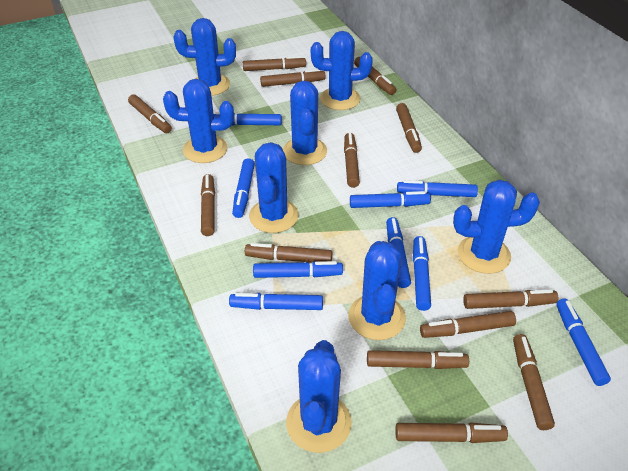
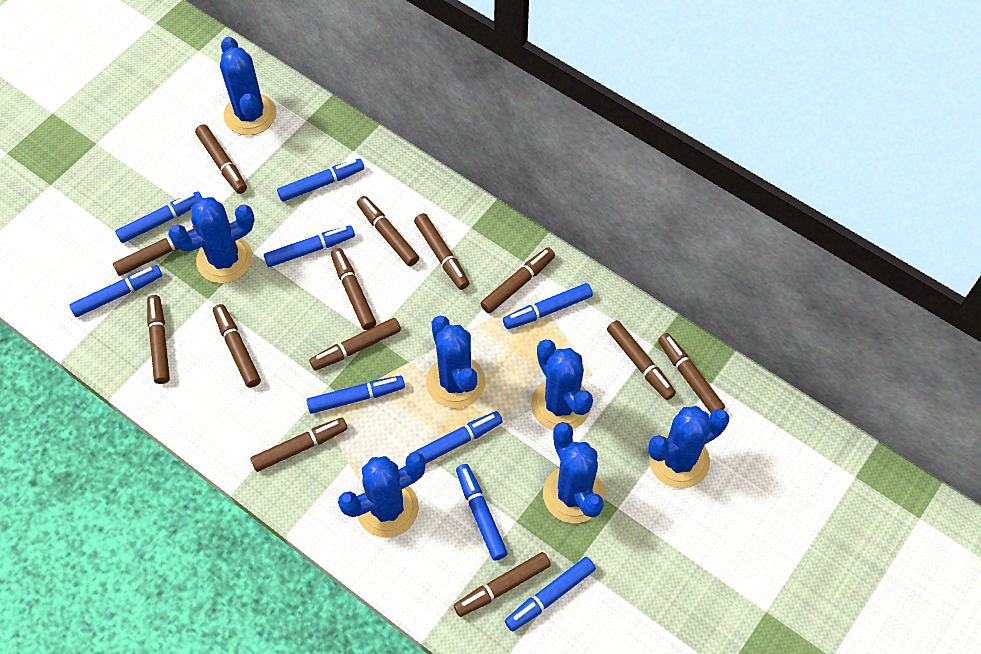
blue cactus: 8 -> 7

